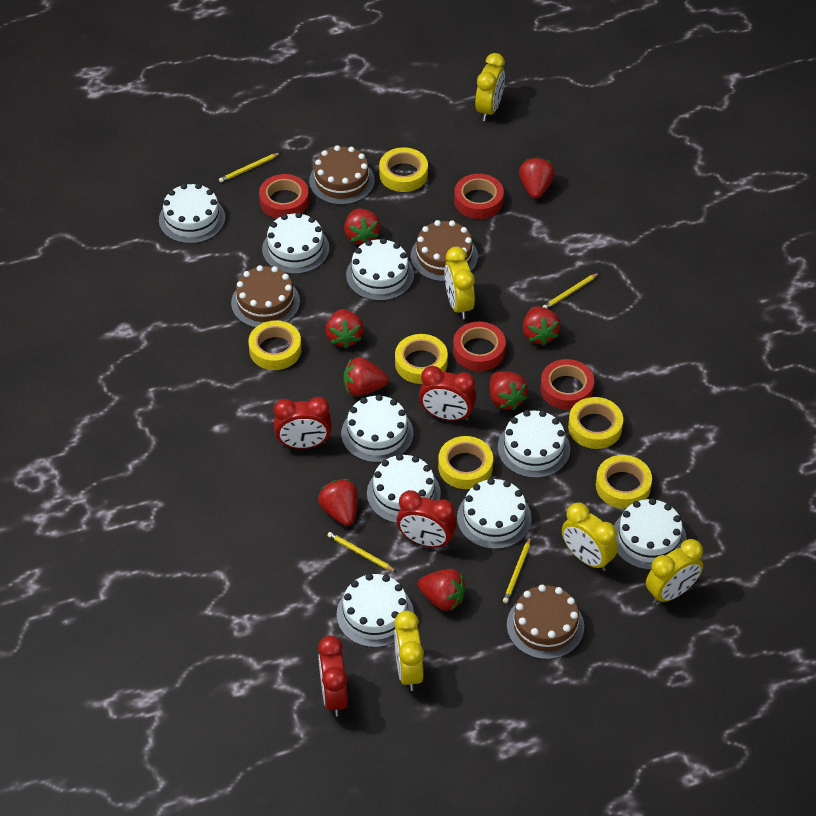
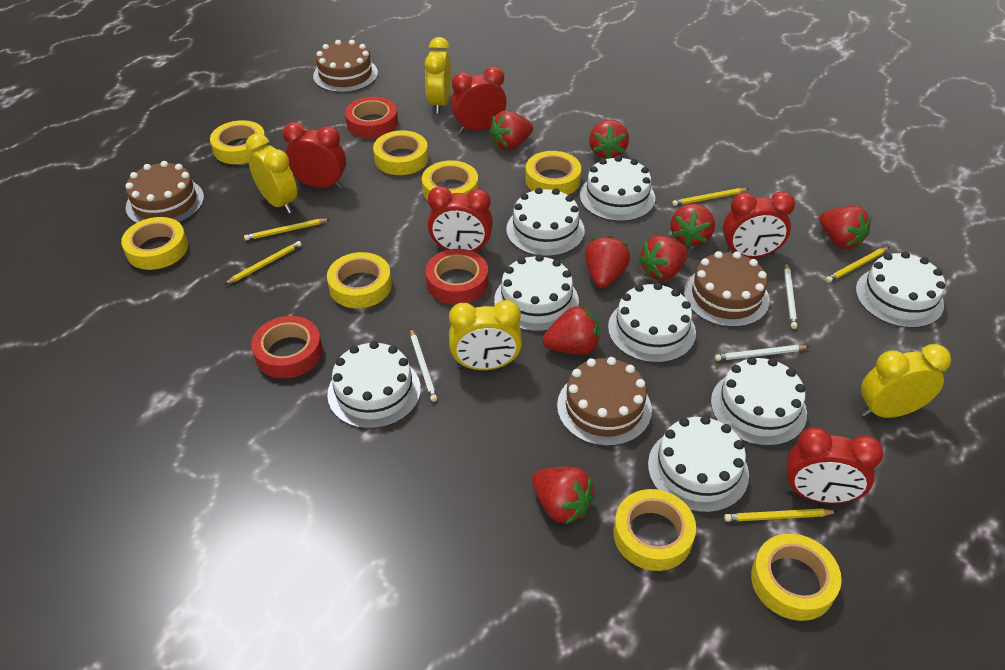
red clock: 4 -> 5
red tape: 4 -> 3
white cake: 9 -> 8
white pencil: 0 -> 3
yellow clock: 5 -> 4
yellow pencil: 4 -> 5
yellow tape: 6 -> 8

